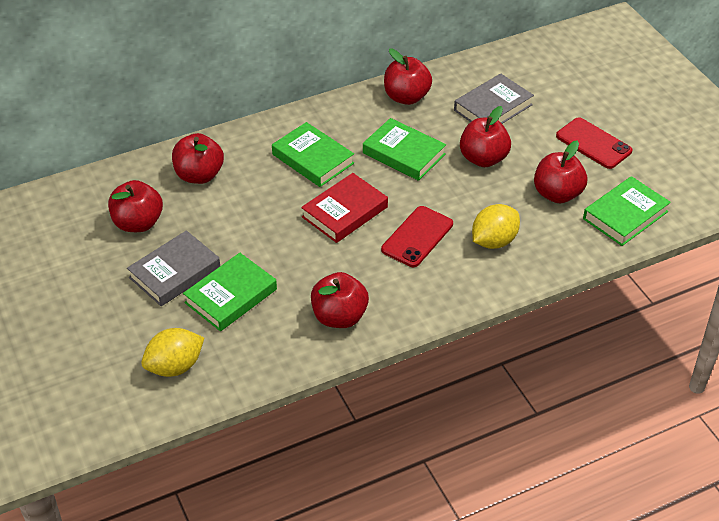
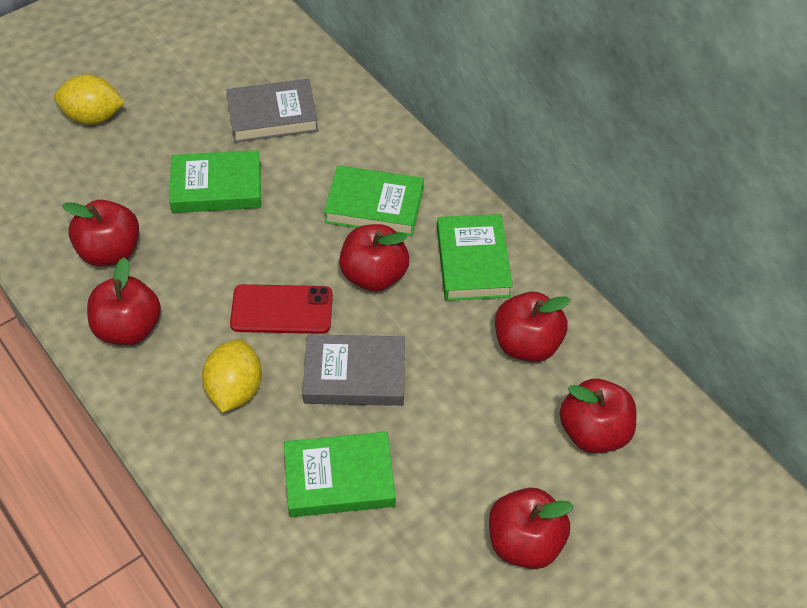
red book: 1 -> 0
red phone: 2 -> 1

